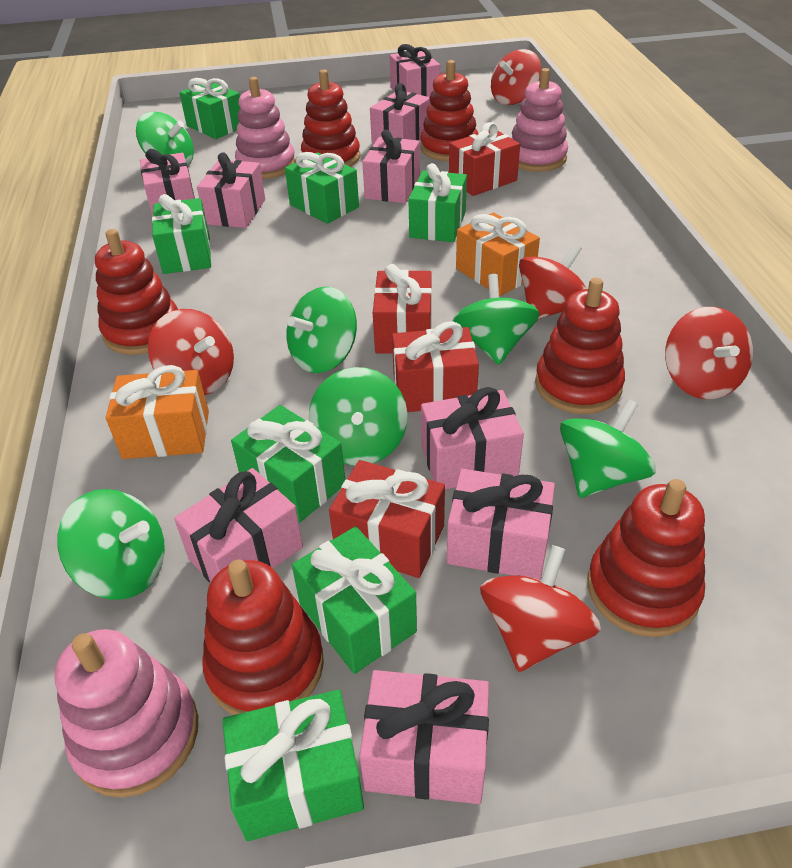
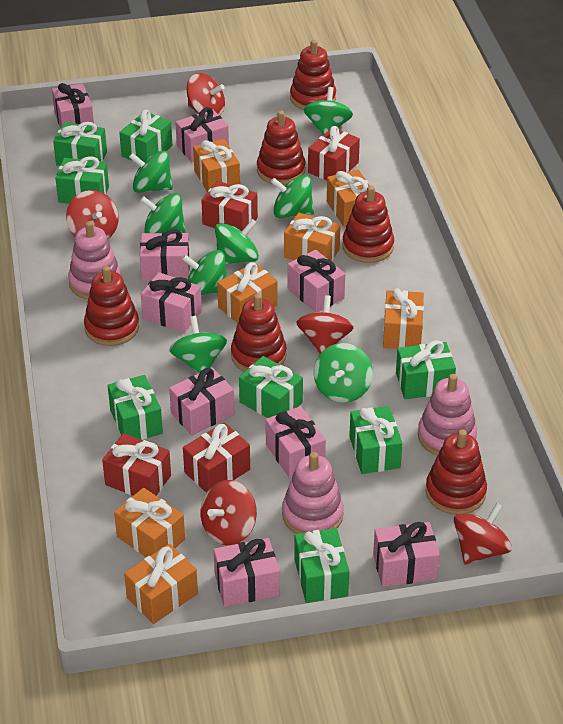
green gift: 7 -> 8
green spinning top: 6 -> 8
orange gift: 2 -> 7

